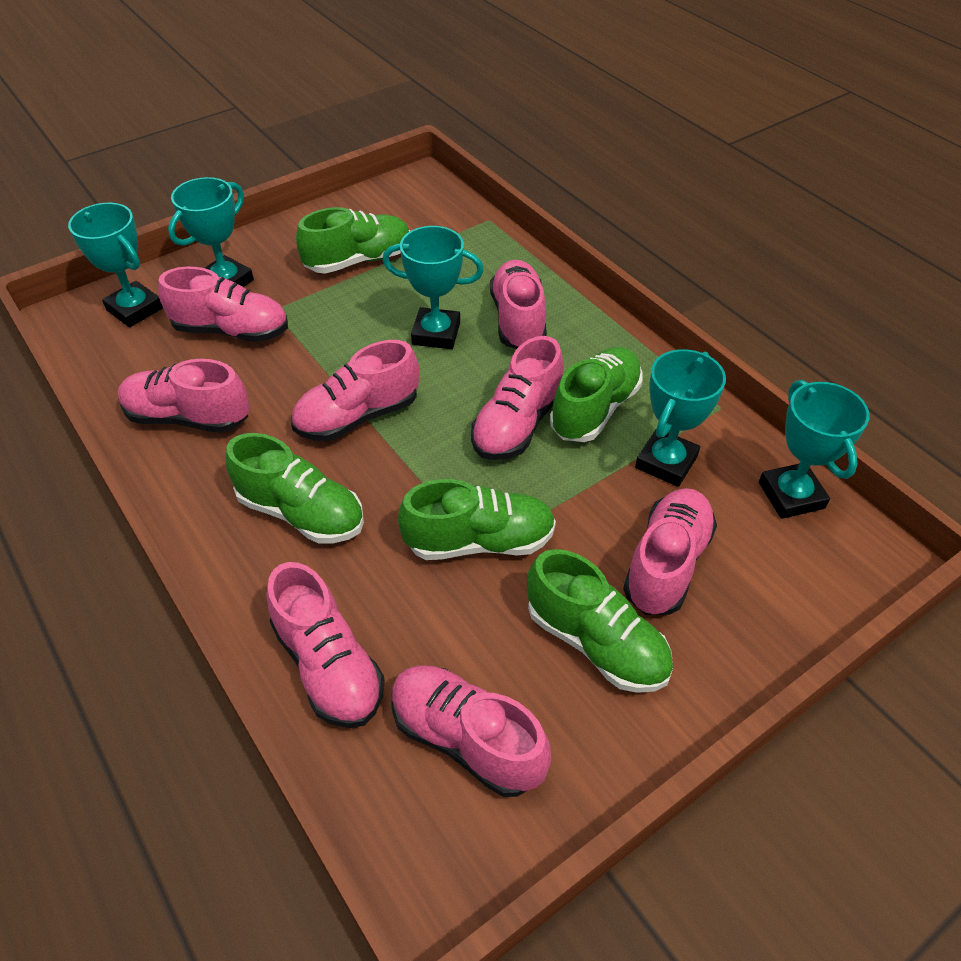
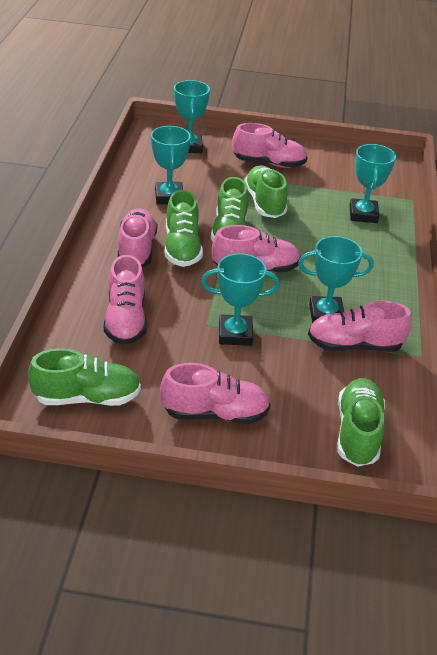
pink shoe: 8 -> 6

